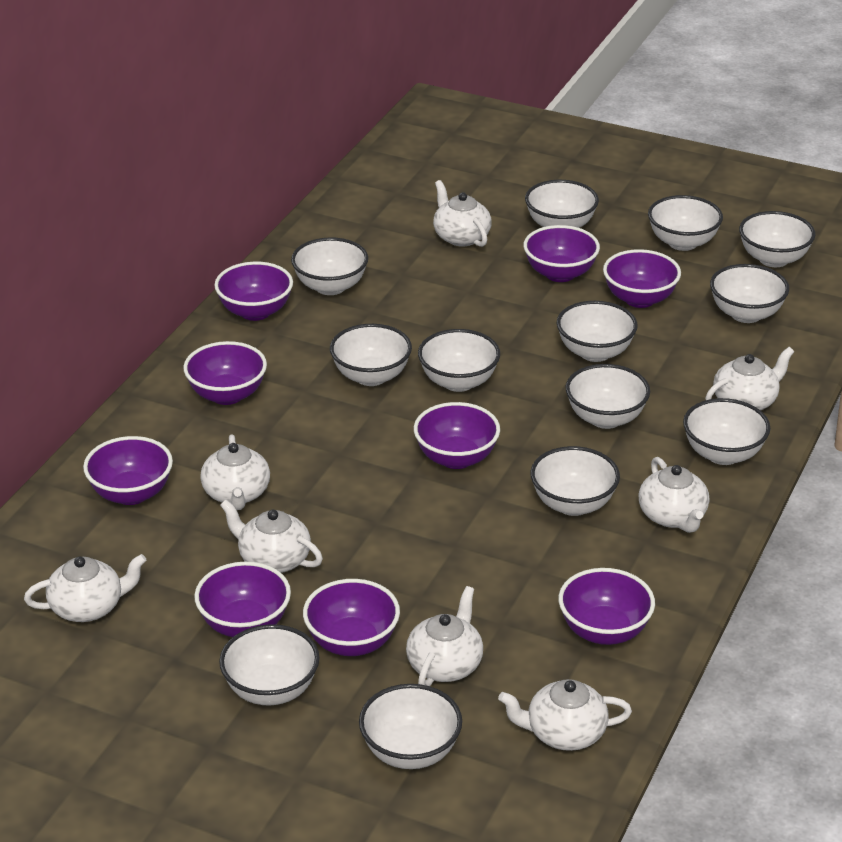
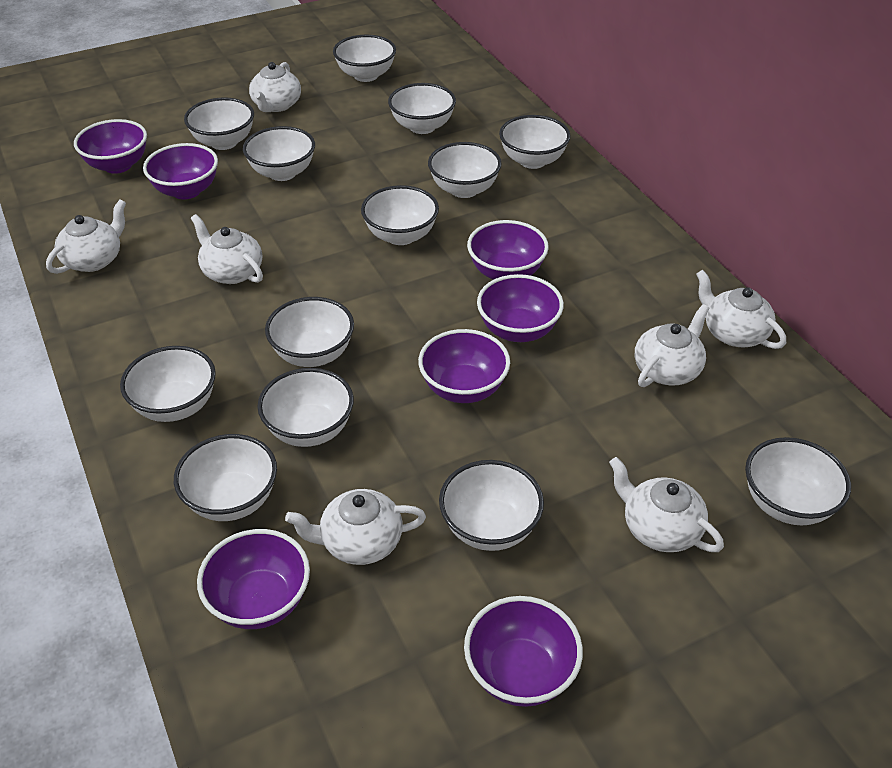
purple bowl: 9 -> 7
white teapot: 8 -> 7

